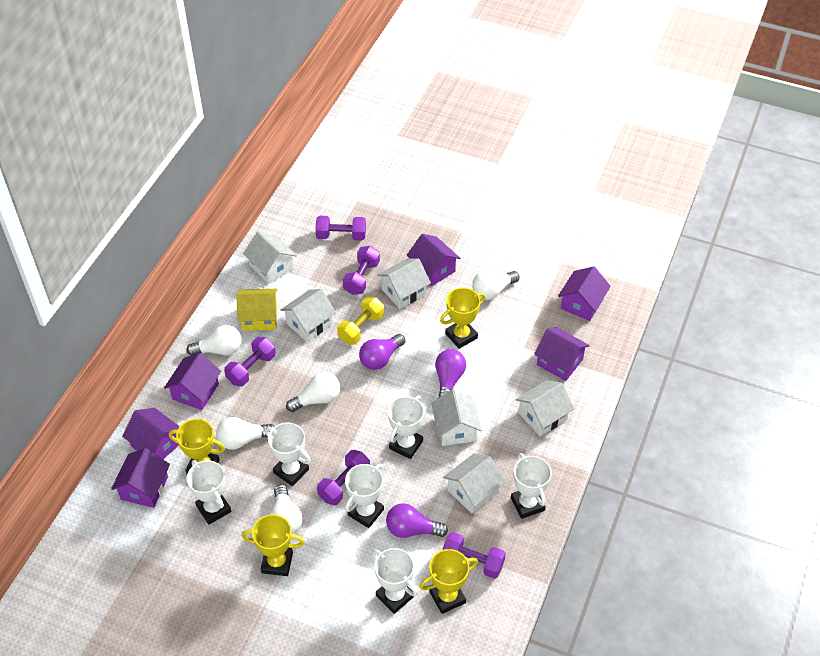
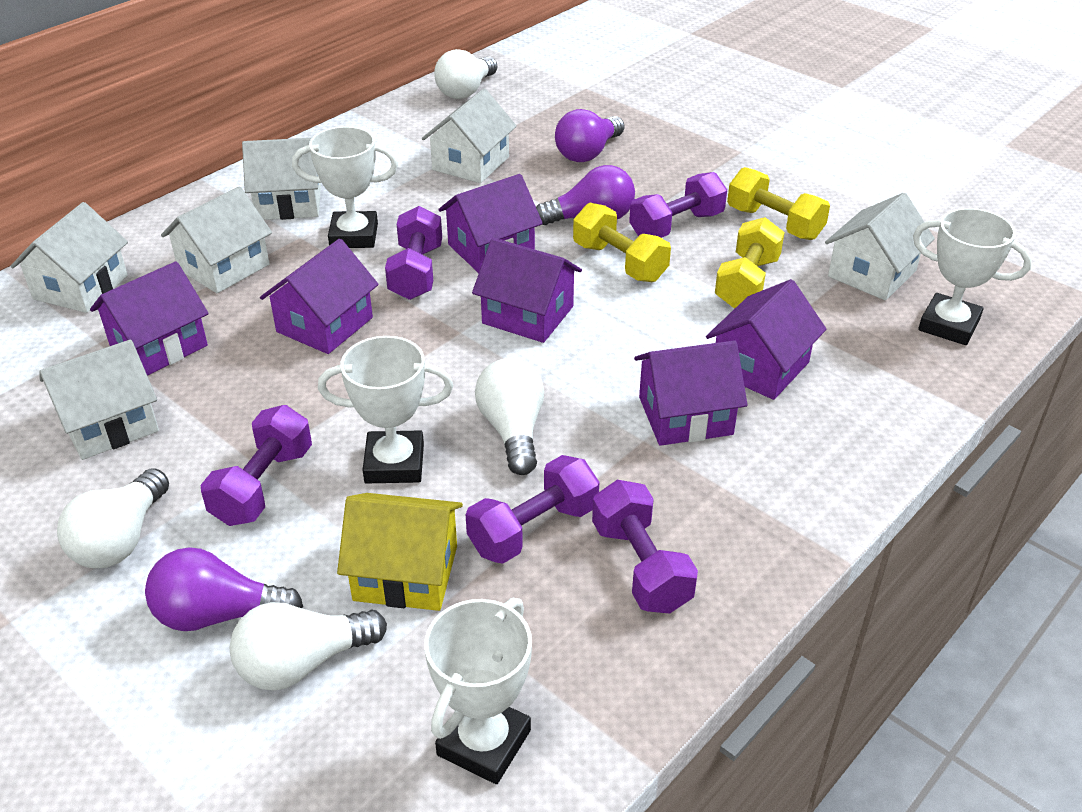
white light bulb: 5 -> 4
white trophy: 6 -> 4
yellow dumbbell: 1 -> 3
yellow trophy: 4 -> 0

